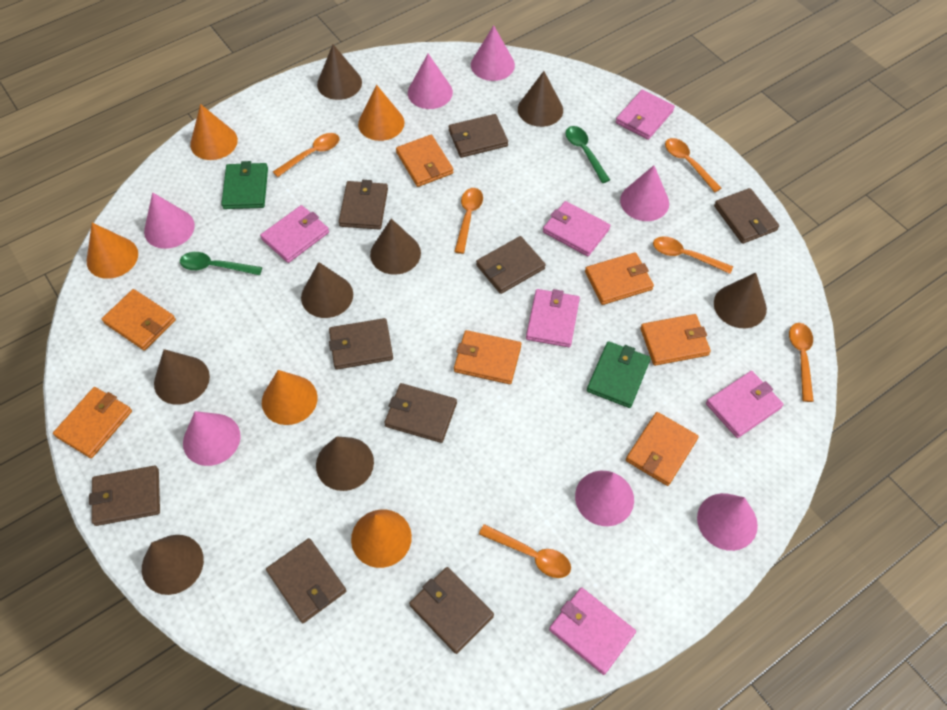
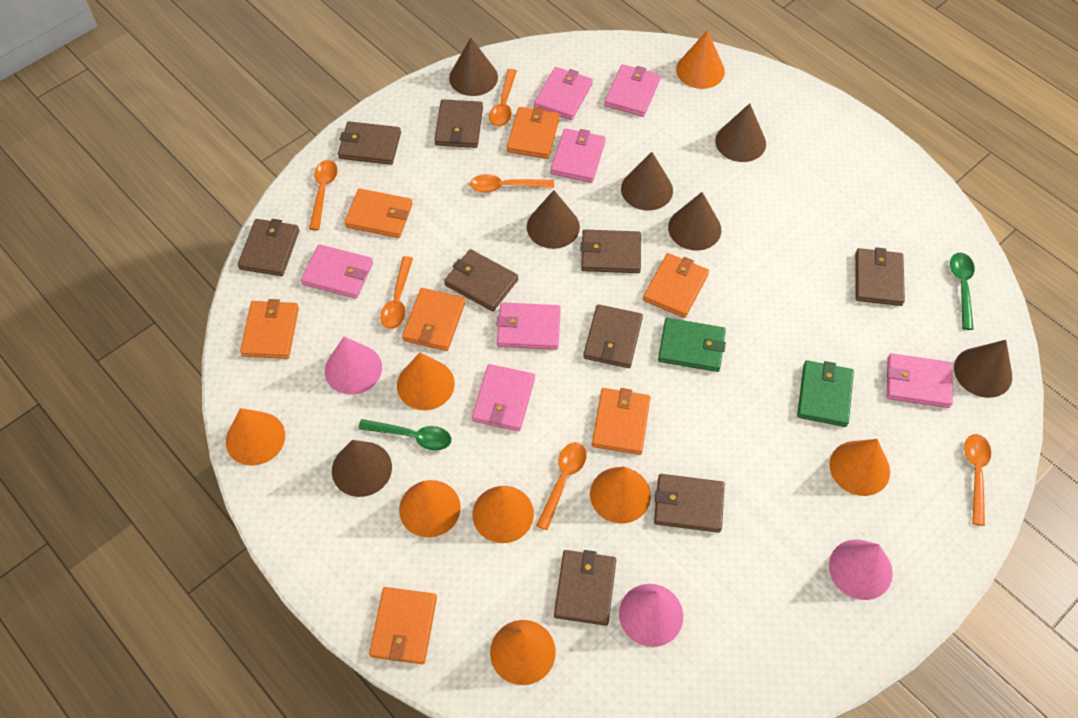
brown cone: 8 -> 7
orange cone: 5 -> 8
pink cone: 7 -> 3
pink wallet: 6 -> 7

